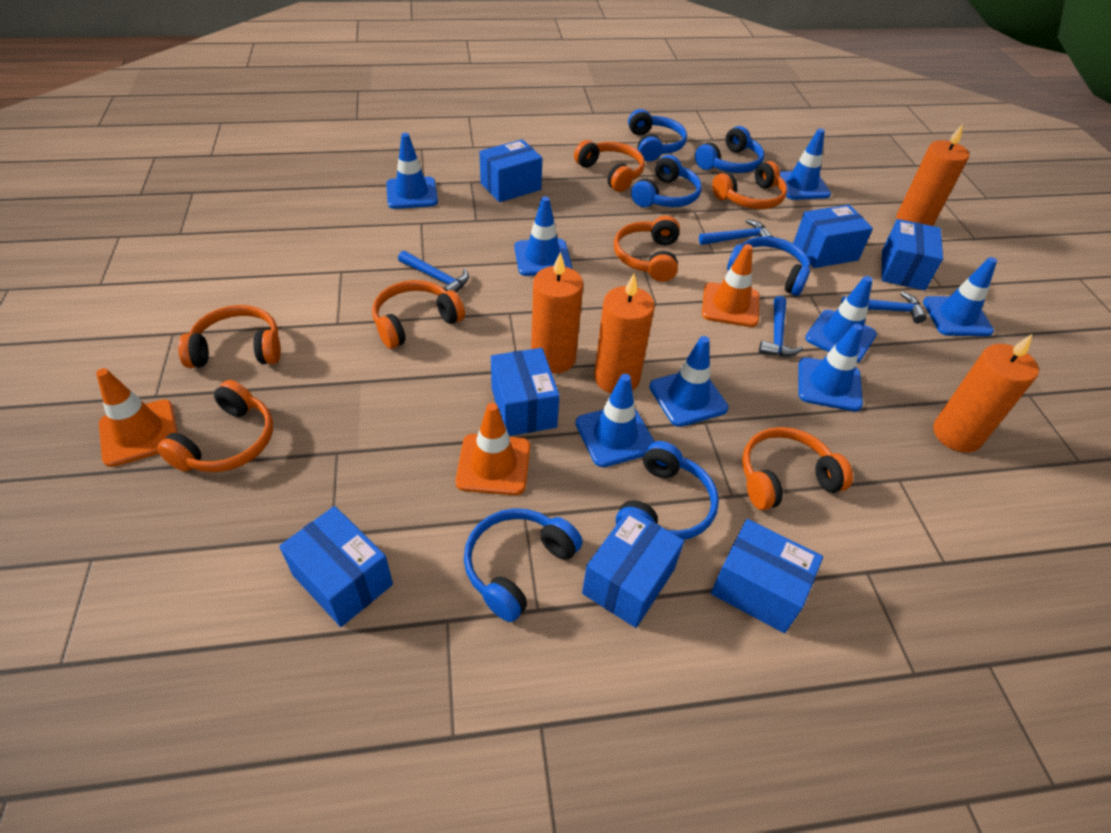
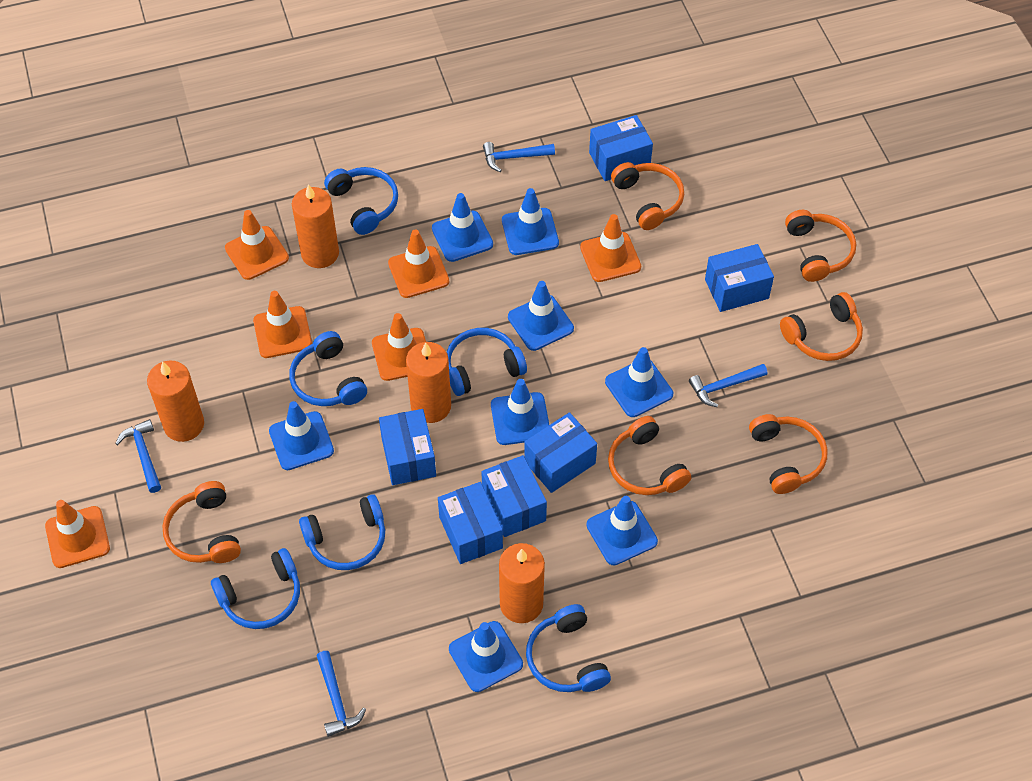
blue box: 7 -> 6
orange headphones: 7 -> 6
orange traffic cone: 3 -> 6

